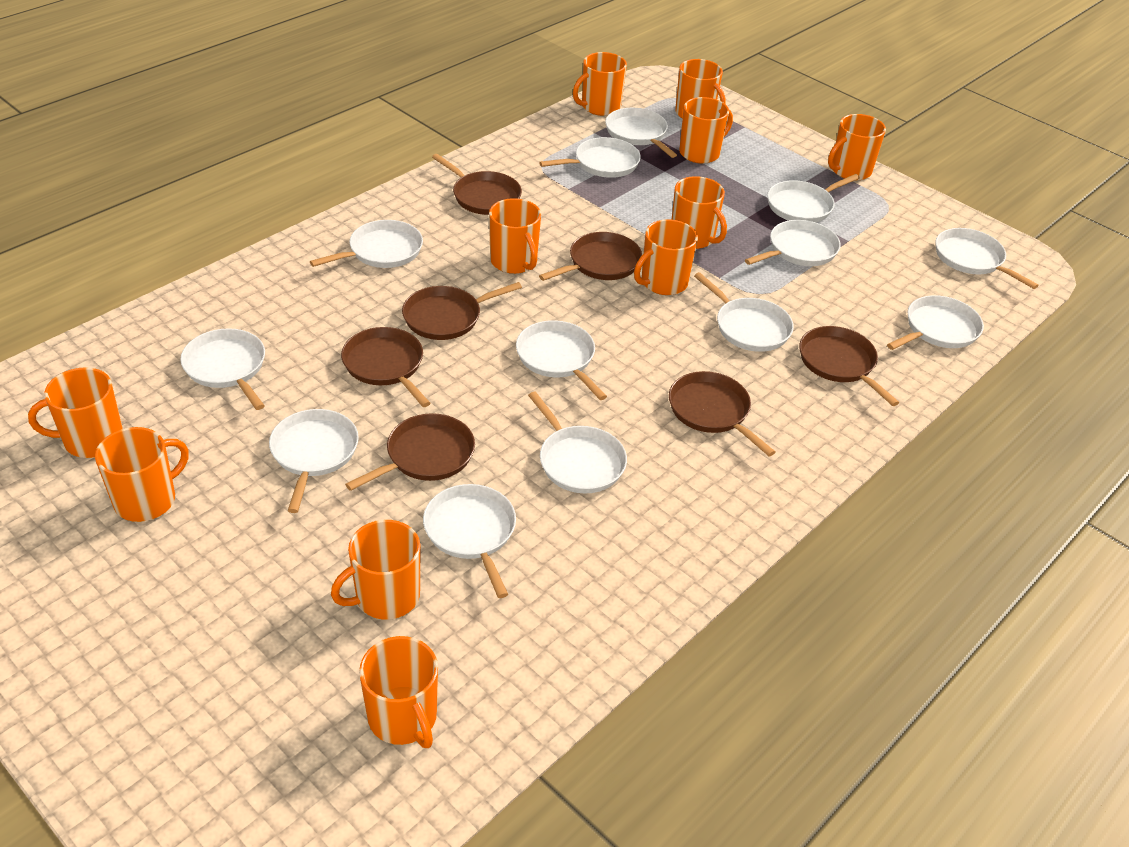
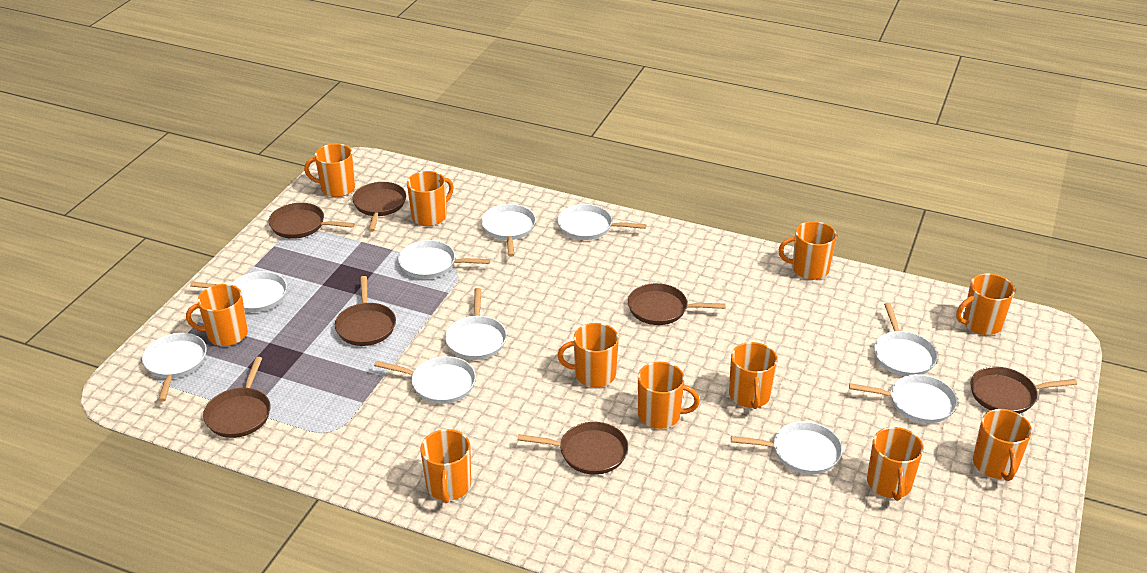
white pan: 13 -> 10

